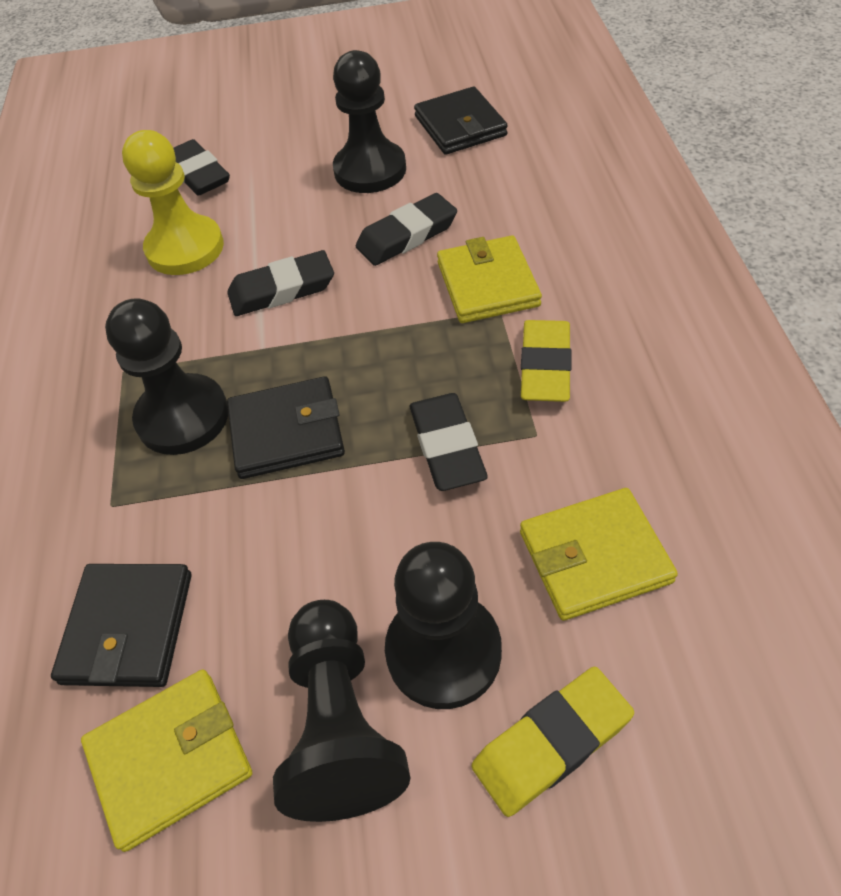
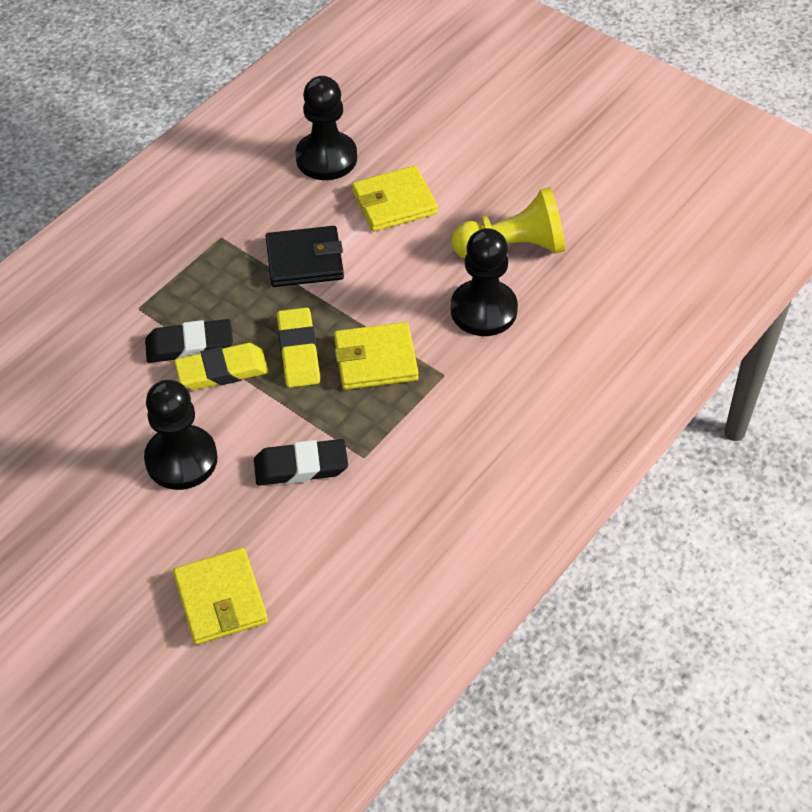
black eraser: 4 -> 2
black pawn: 4 -> 3
black wallet: 3 -> 1

